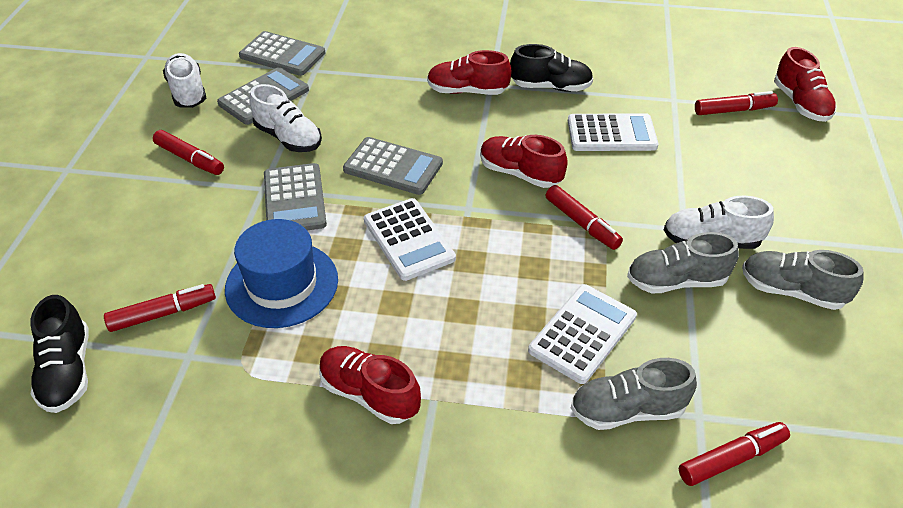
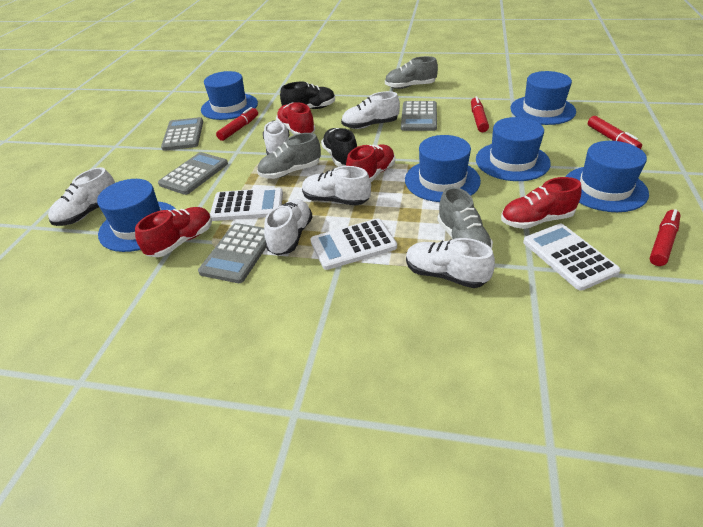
blue hat: 1 -> 6
red marker: 5 -> 4
white shoe: 3 -> 6

